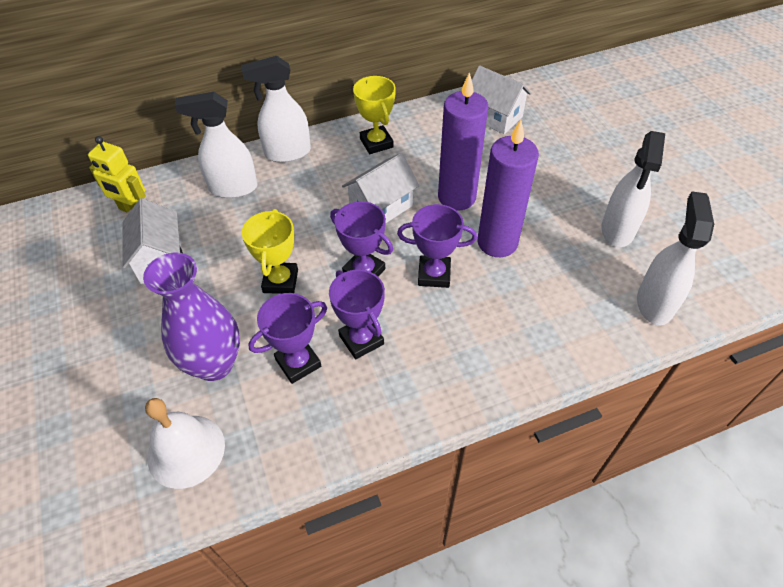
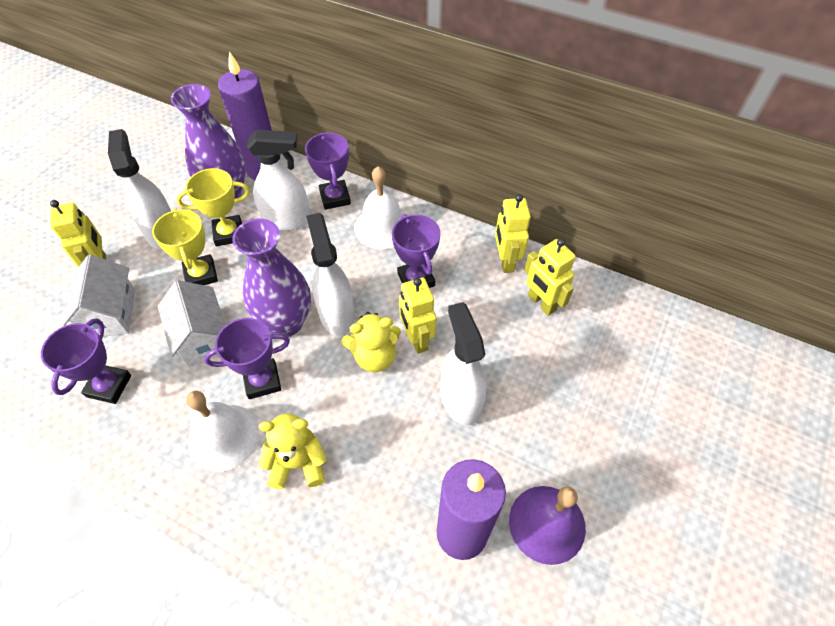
purple bell: 0 -> 1
purple vase: 1 -> 2
white bell: 1 -> 2
white house: 3 -> 2
yellow robot: 1 -> 4
yellow teddy bear: 0 -> 2

